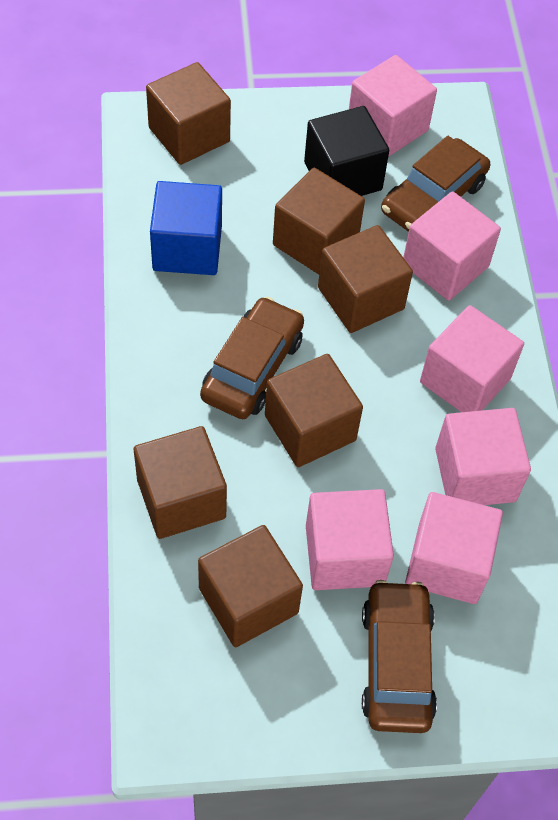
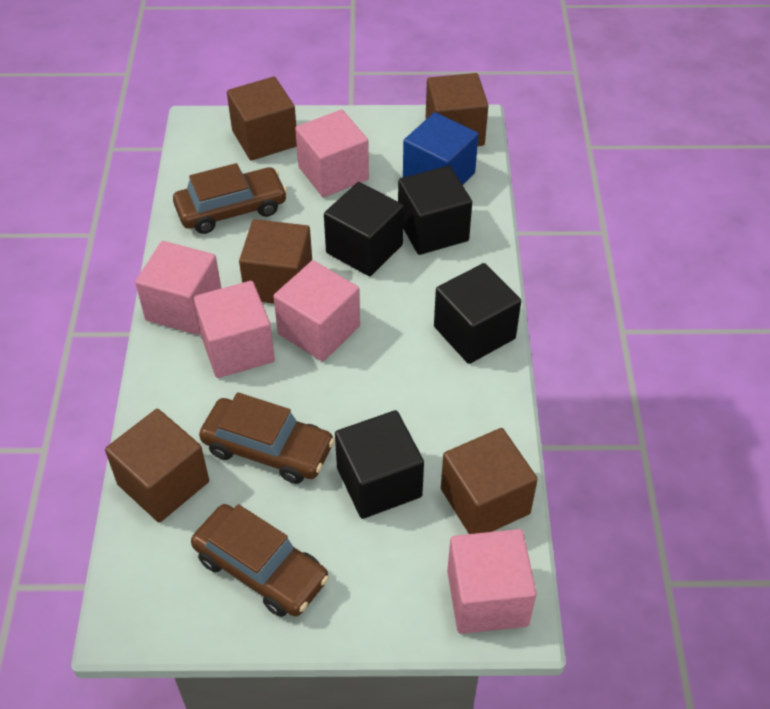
black cube: 1 -> 4
brown cube: 6 -> 5
pink cube: 6 -> 5

